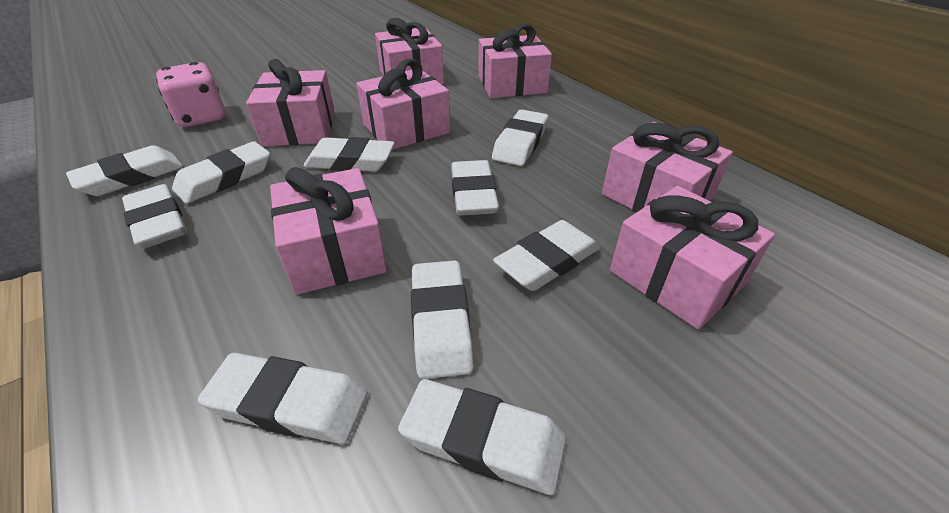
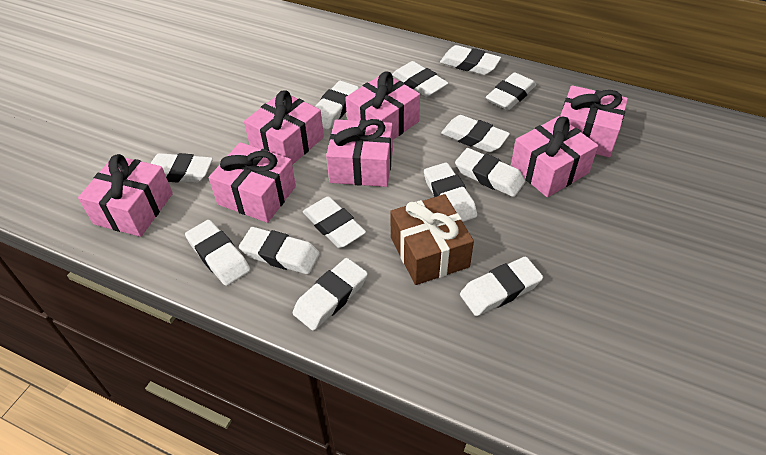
brown gift: 0 -> 1
pink dice: 1 -> 0
white eraser: 10 -> 13

